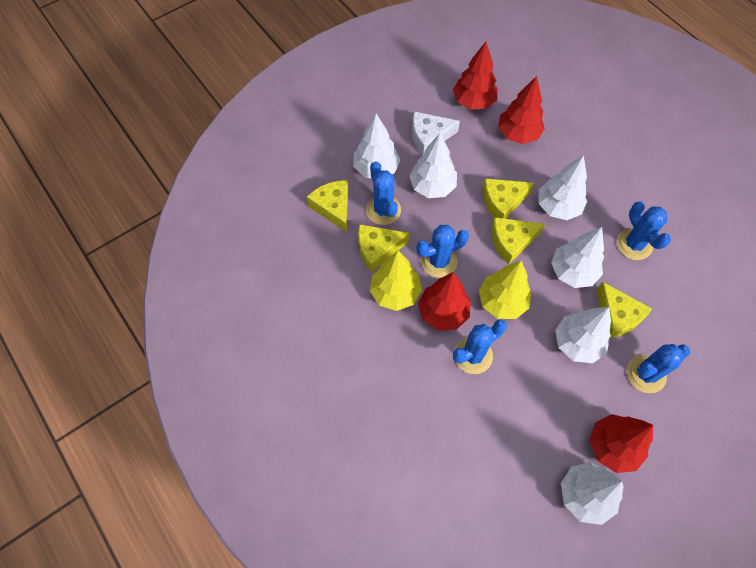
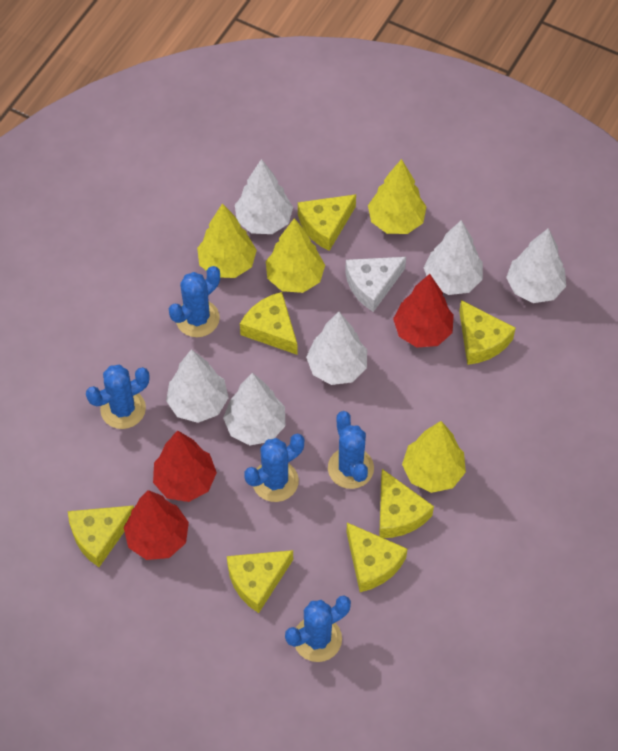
red tree: 4 -> 3
yellow cheese: 5 -> 7
yellow tree: 2 -> 4

